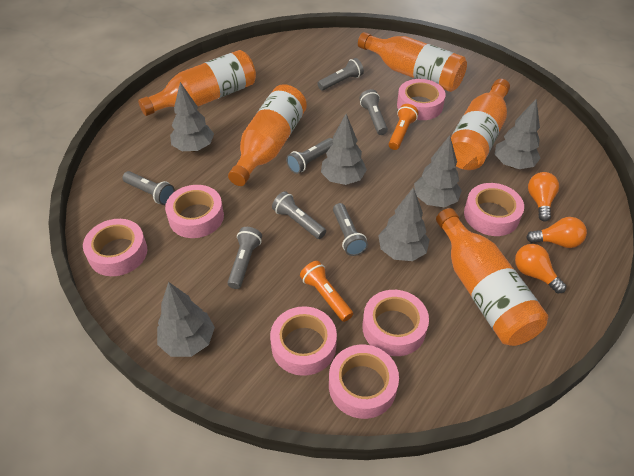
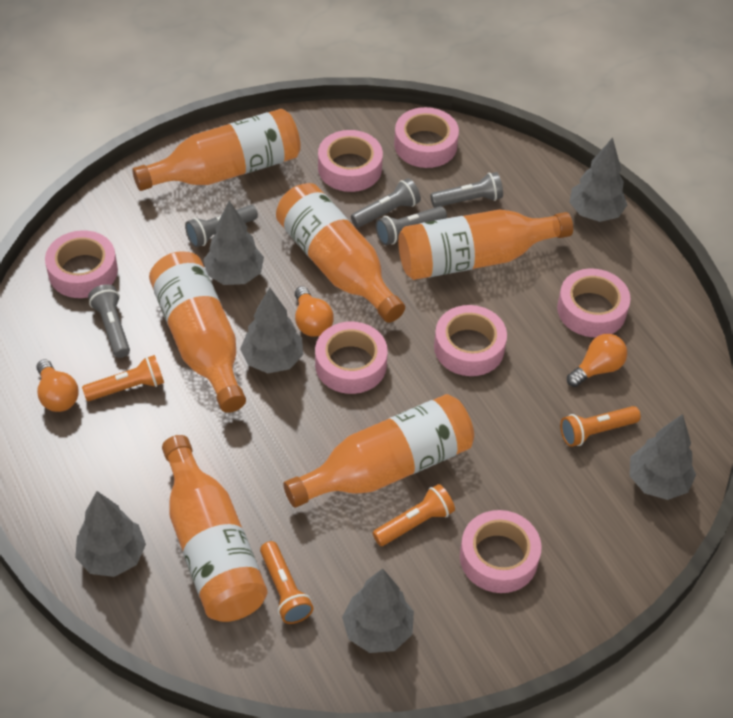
grey flashlight: 7 -> 5
orange bottle: 5 -> 6
orange flashlight: 2 -> 4

